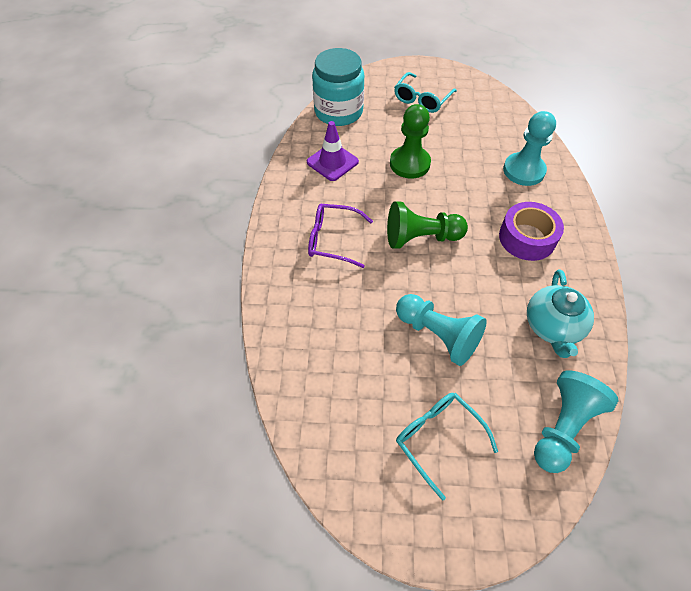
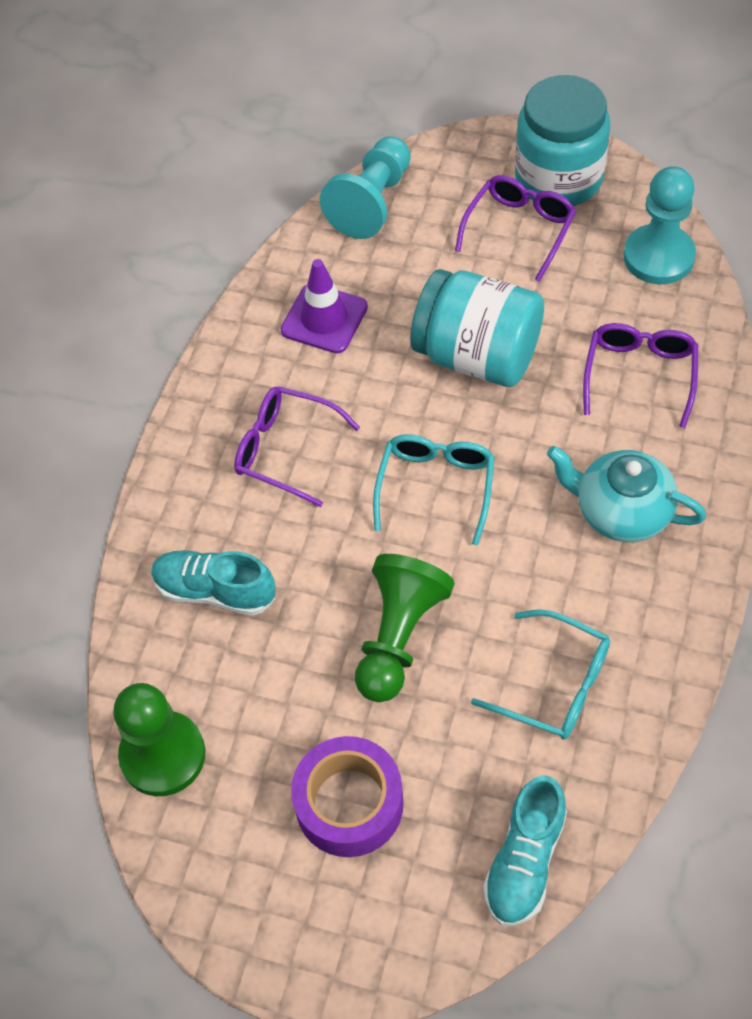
purple glasses: 1 -> 3
turquoise jar: 1 -> 2
turquoise pawn: 3 -> 2
turquoise shoe: 0 -> 2

